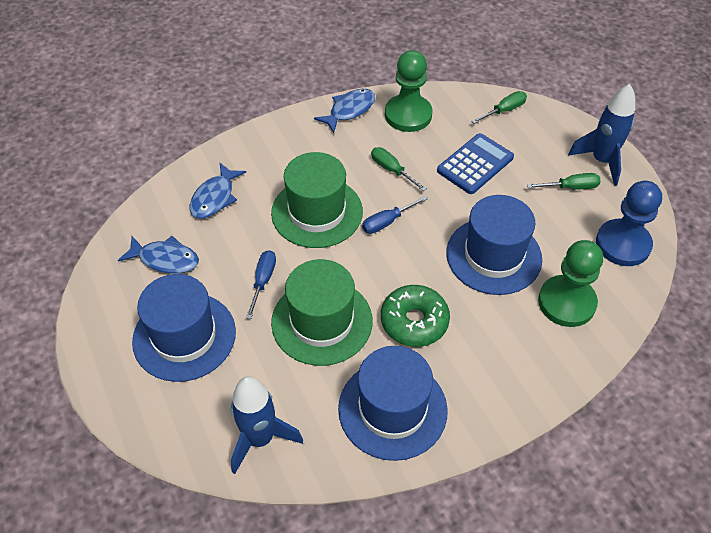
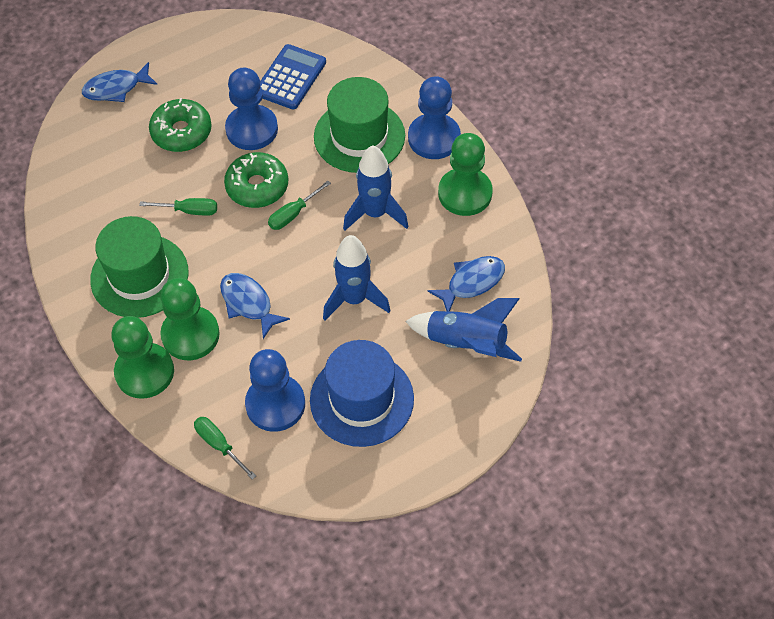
blue hat: 3 -> 1
blue pawn: 1 -> 3
blue rocket: 2 -> 3
blue screwdriver: 2 -> 0
green donut: 1 -> 2
green pawn: 2 -> 3

